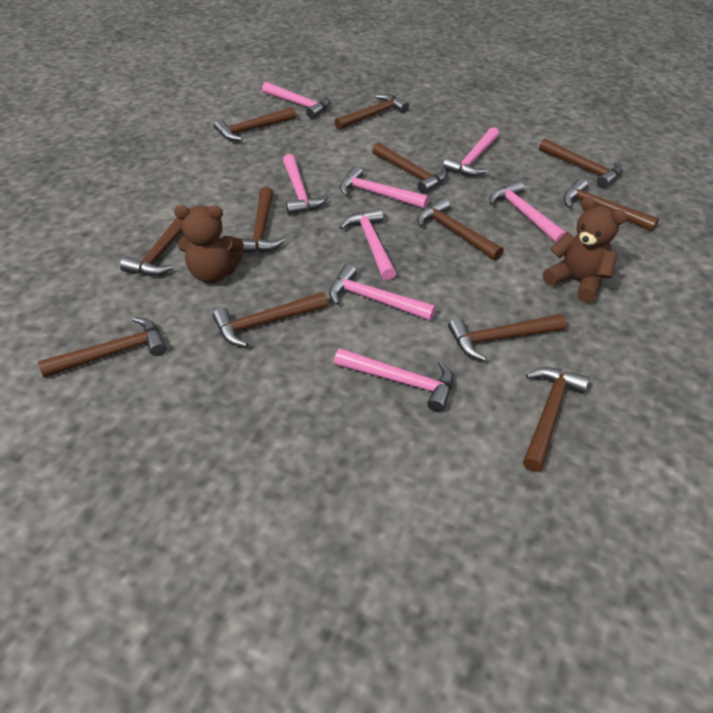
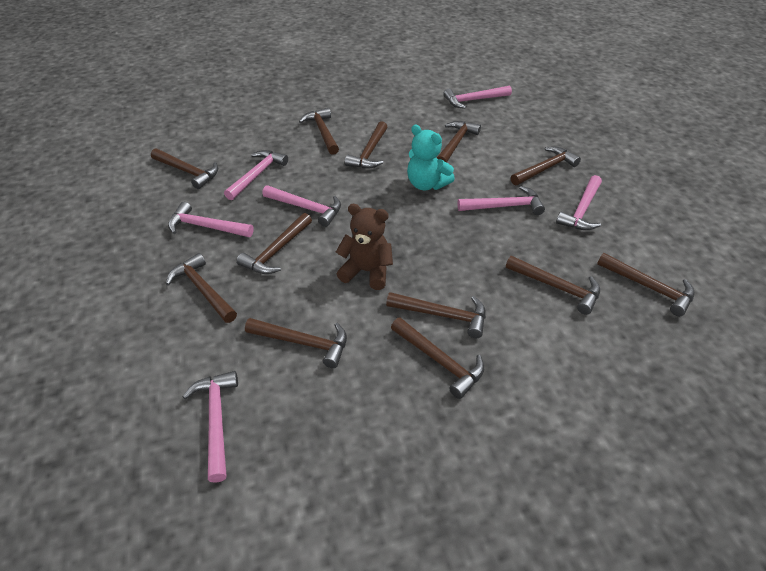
brown teddy bear: 2 -> 1
pink hammer: 8 -> 7
turquoise teddy bear: 0 -> 1

